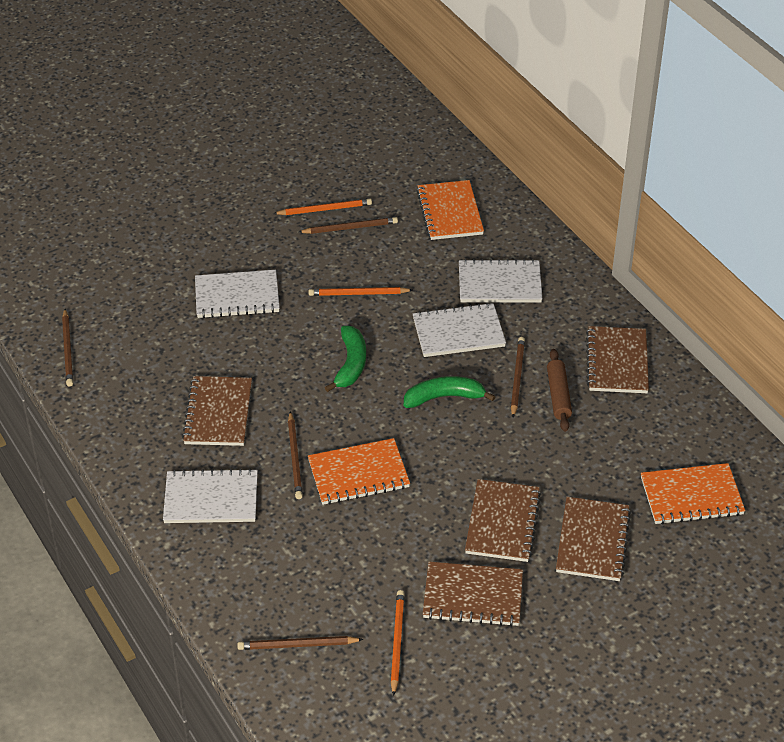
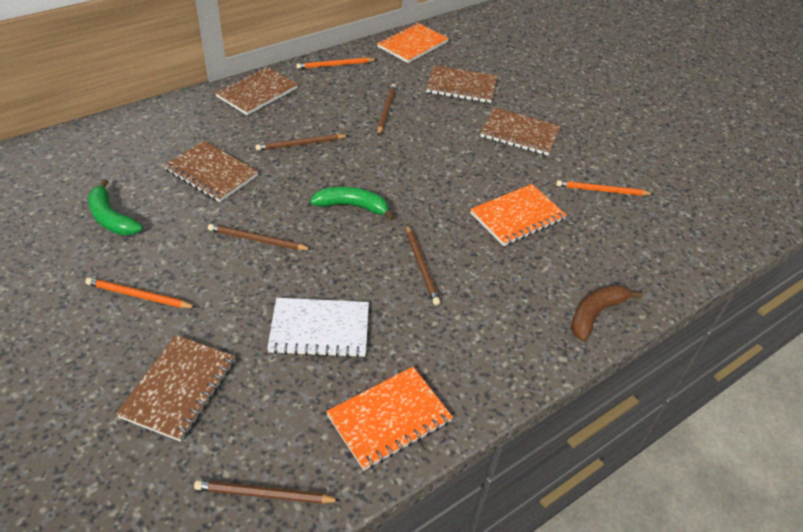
brown banana: 0 -> 1
brown rolling pin: 1 -> 0
white notebook: 4 -> 1

